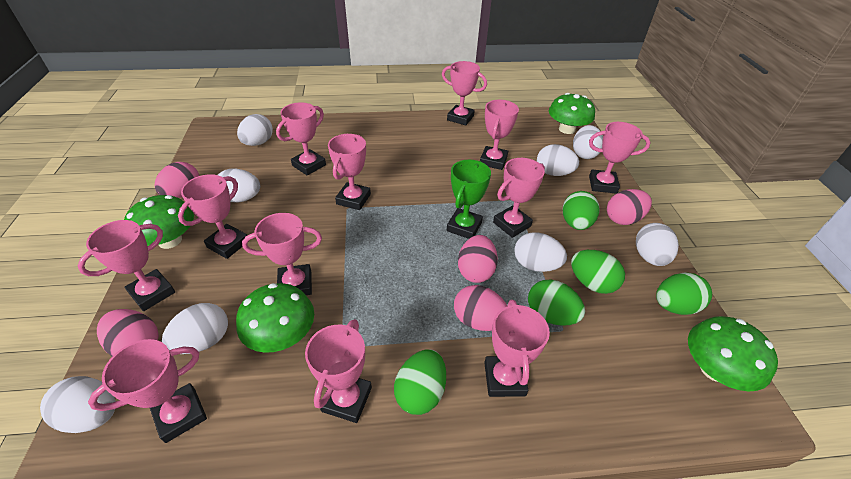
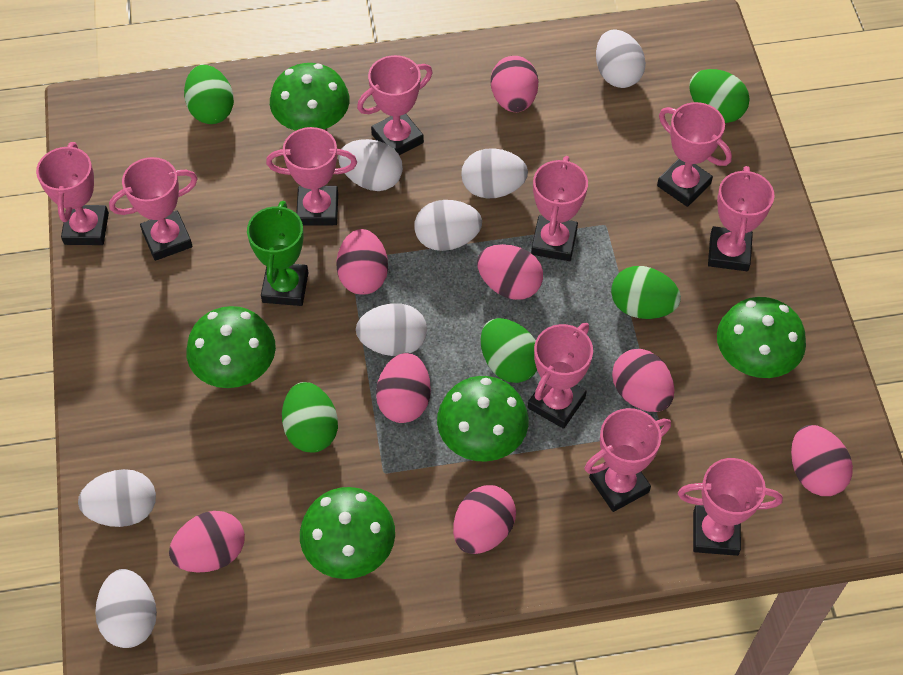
green mushroom: 4 -> 5
pink egg: 5 -> 8
pink trophy: 12 -> 10
white egg: 8 -> 7

